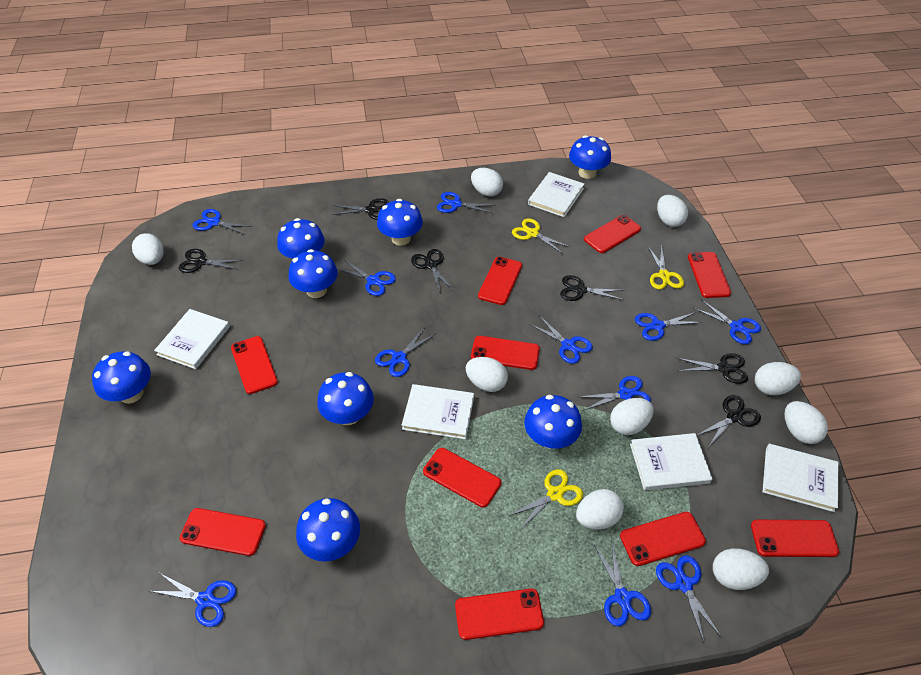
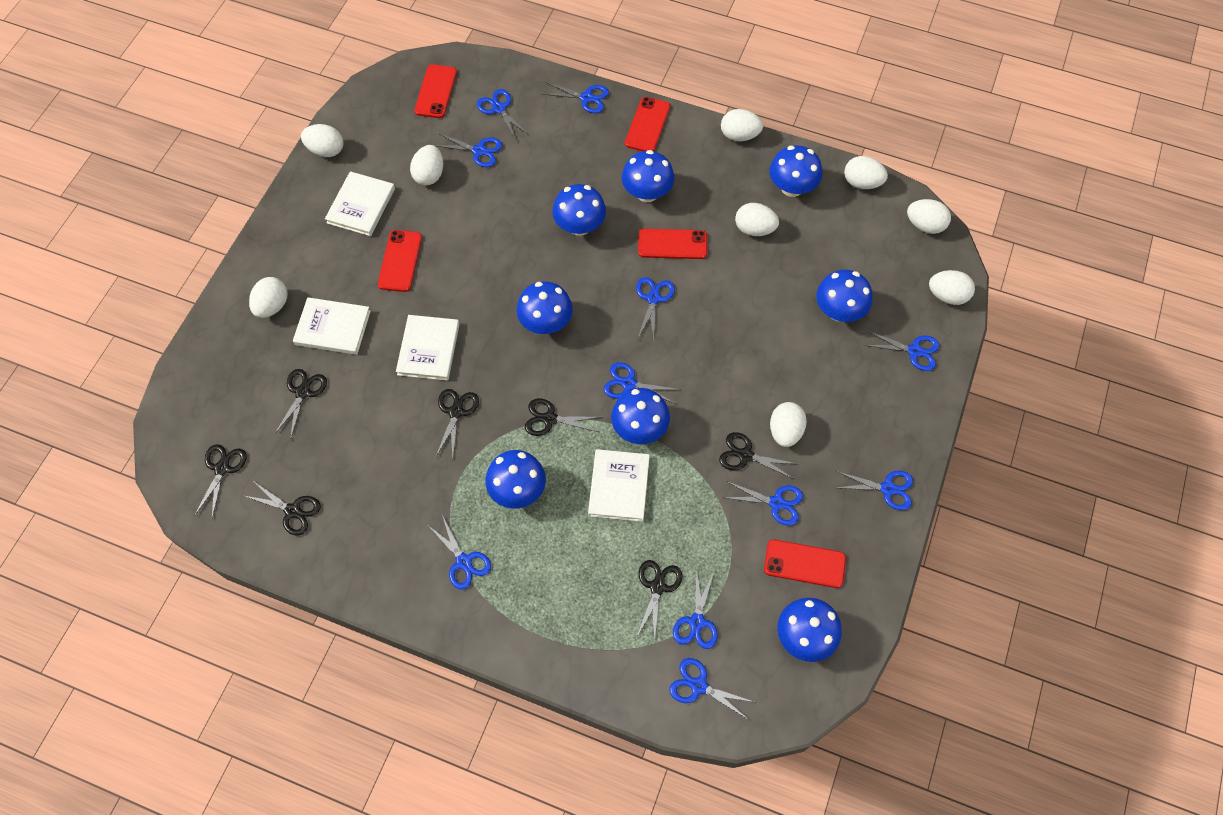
black scissors: 6 -> 7
red phone: 10 -> 5
white book: 5 -> 4
yellow scissors: 3 -> 0

